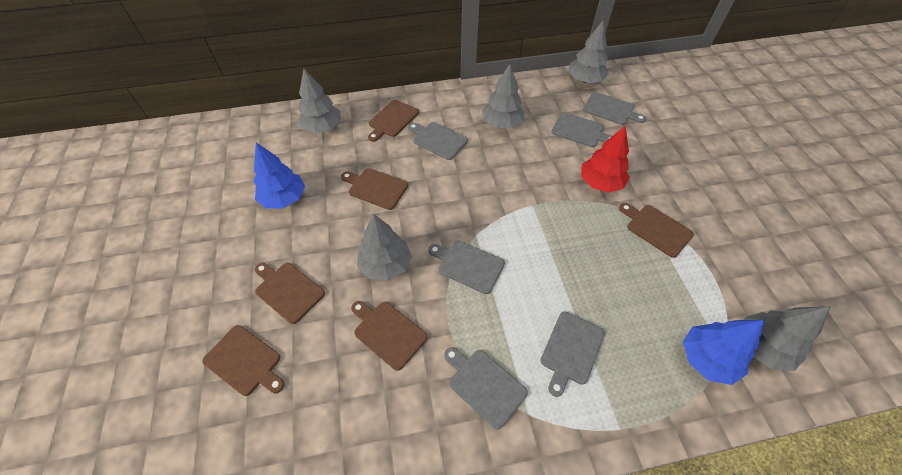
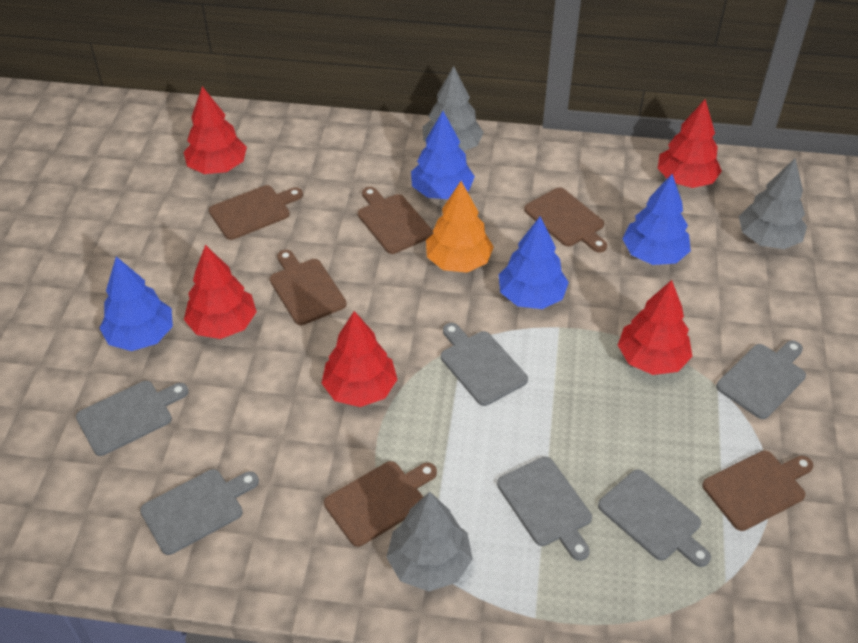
blue tree: 2 -> 4
grey tree: 5 -> 3
orange tree: 0 -> 1
red tree: 1 -> 5

